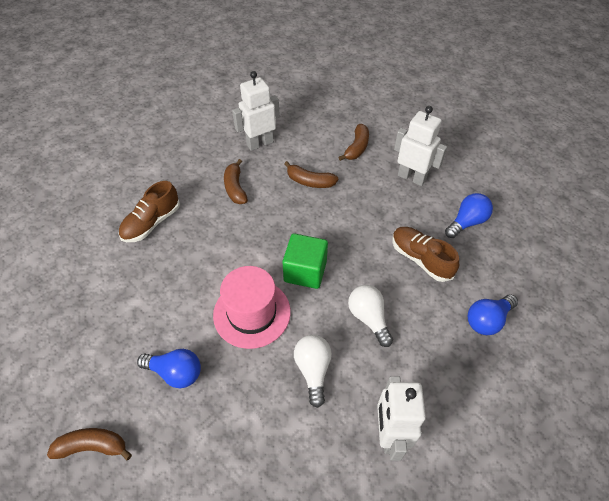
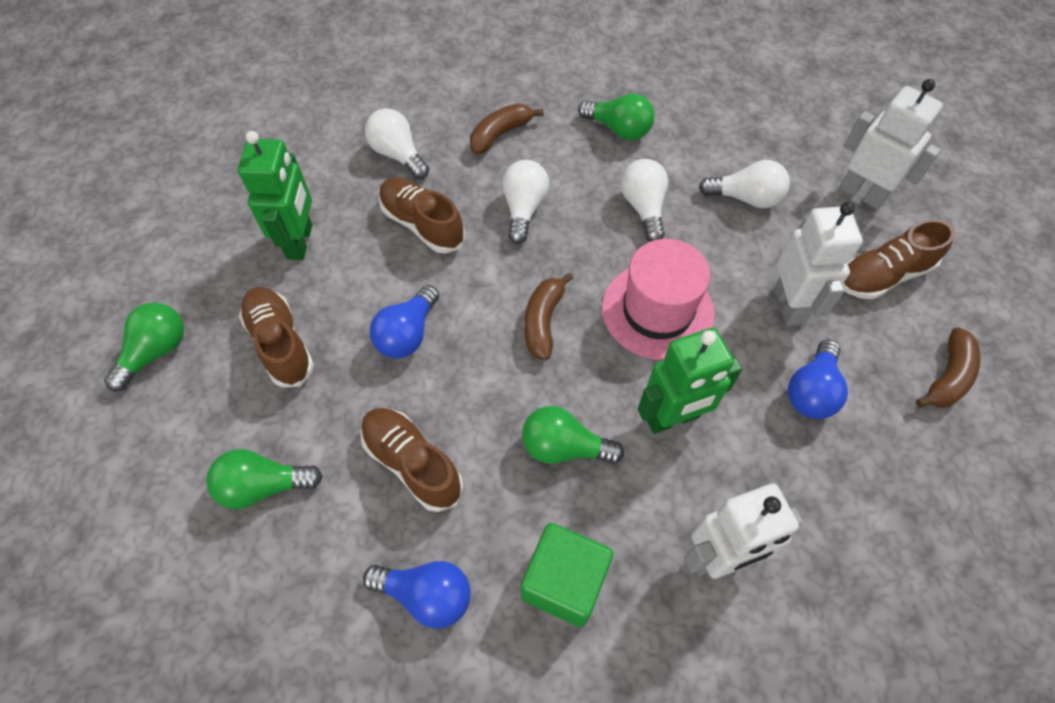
brown banana: 4 -> 3
brown shoe: 2 -> 4
green light bulb: 0 -> 4
green robot: 0 -> 2
white light bulb: 2 -> 4

